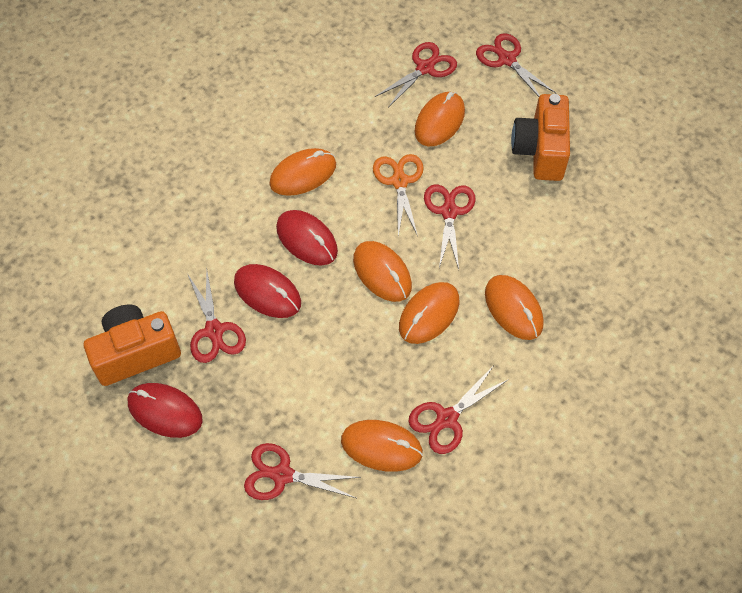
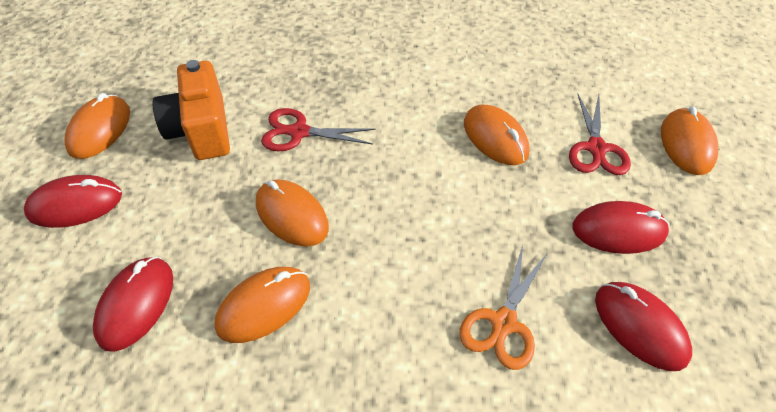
orange camera: 2 -> 1
orange mouse: 6 -> 5
red mouse: 3 -> 4
red scissors: 6 -> 2

